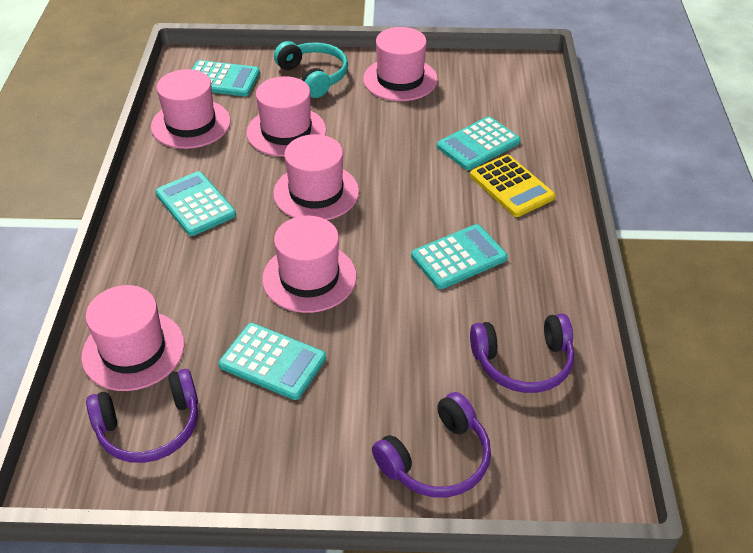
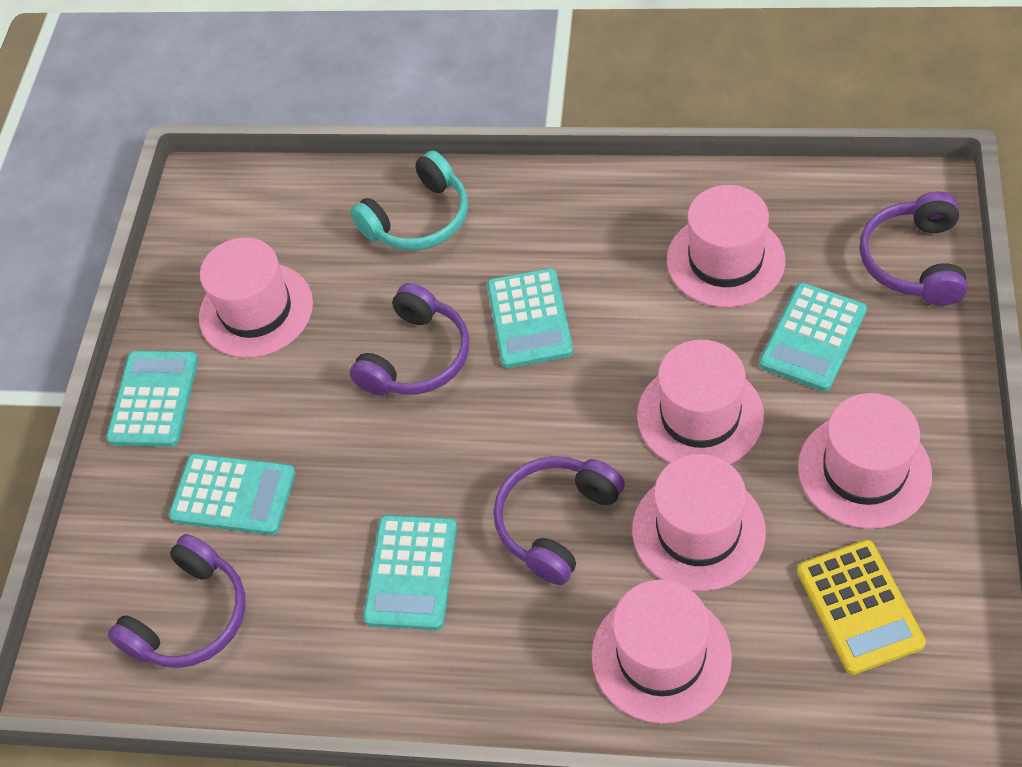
purple headphones: 3 -> 4

